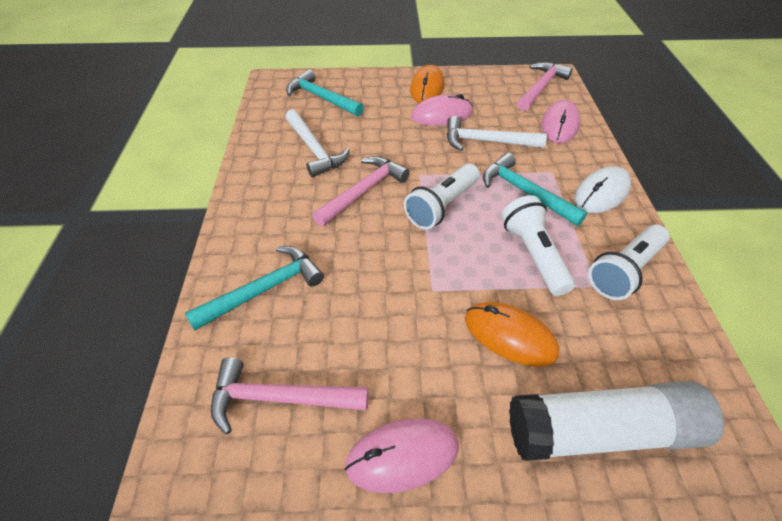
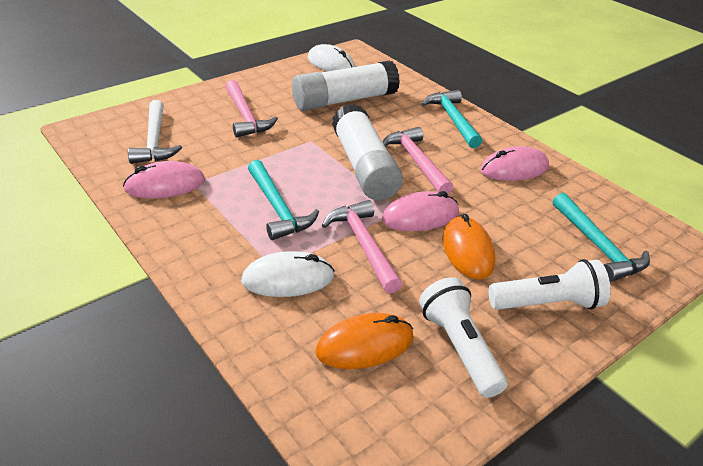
white flashlight: 3 -> 2
white glue stick: 1 -> 2
white hammer: 2 -> 1
white mouse: 1 -> 2

